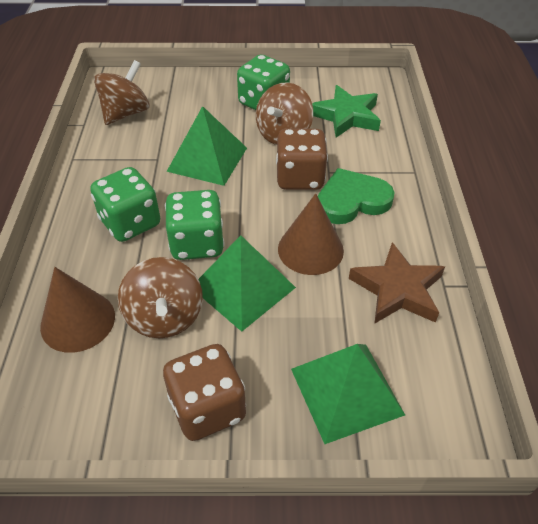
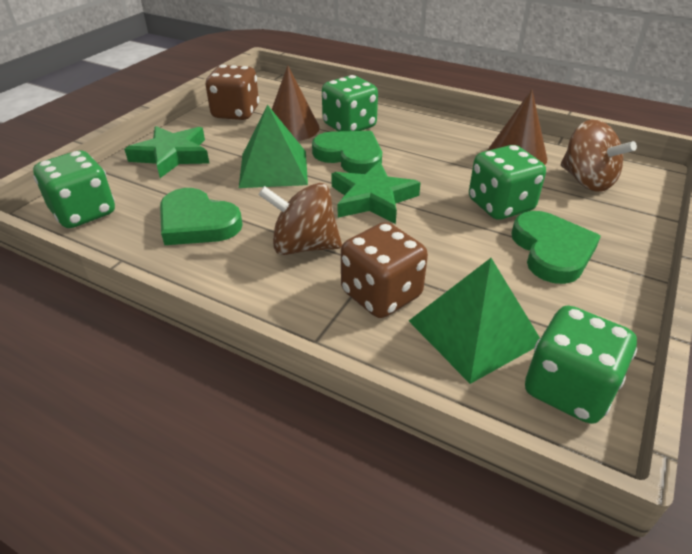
brown spinning top: 3 -> 2
brown star: 1 -> 0
green dice: 3 -> 4
green heart: 1 -> 3
green pyramid: 3 -> 2
green star: 1 -> 2

